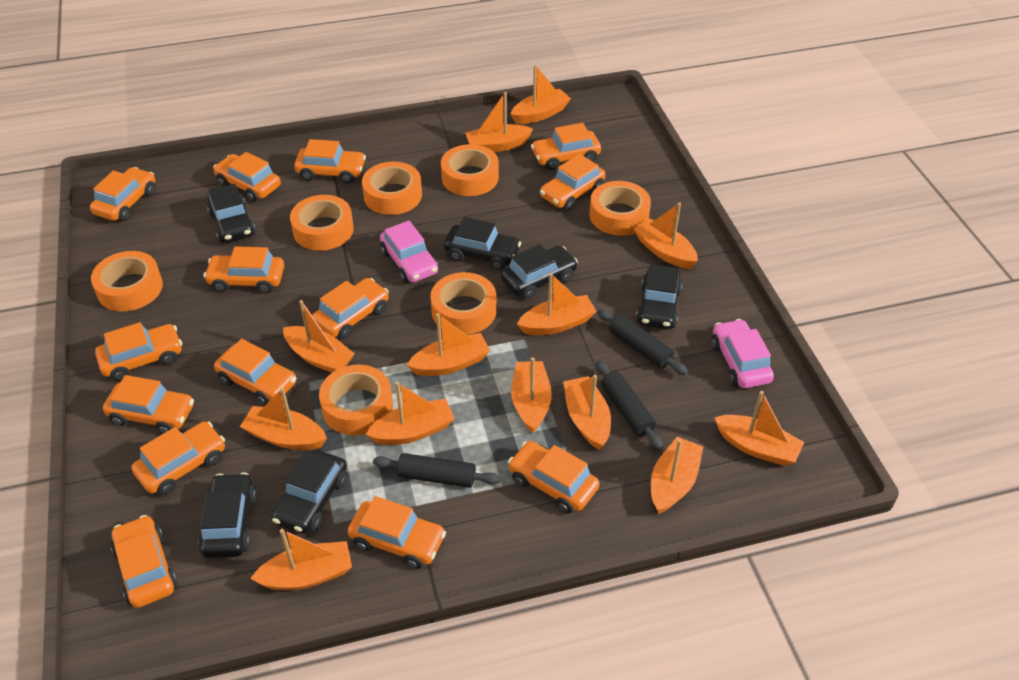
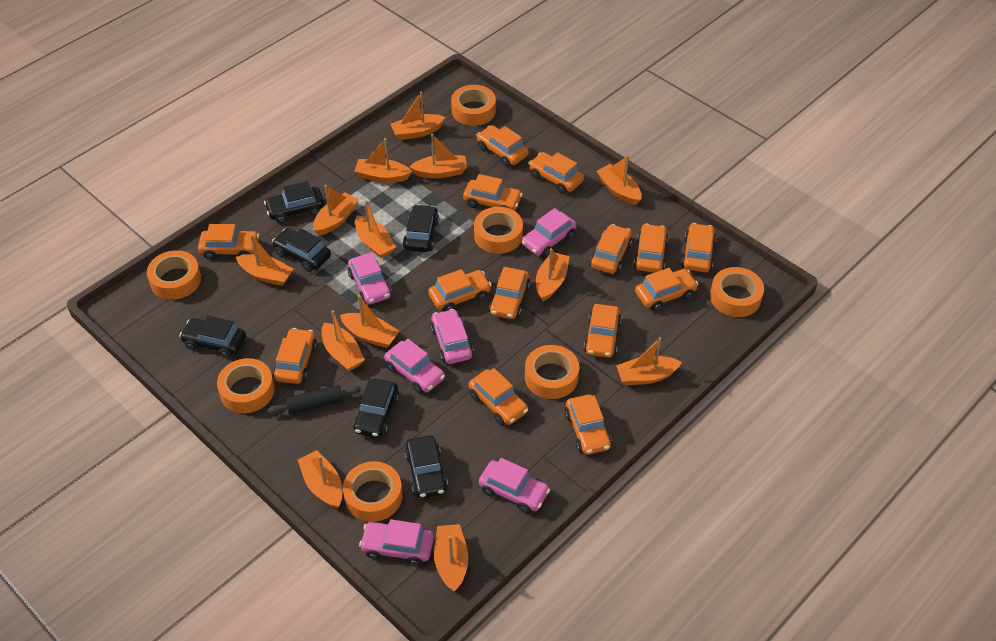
black rolling pin: 3 -> 1
pink car: 2 -> 6

